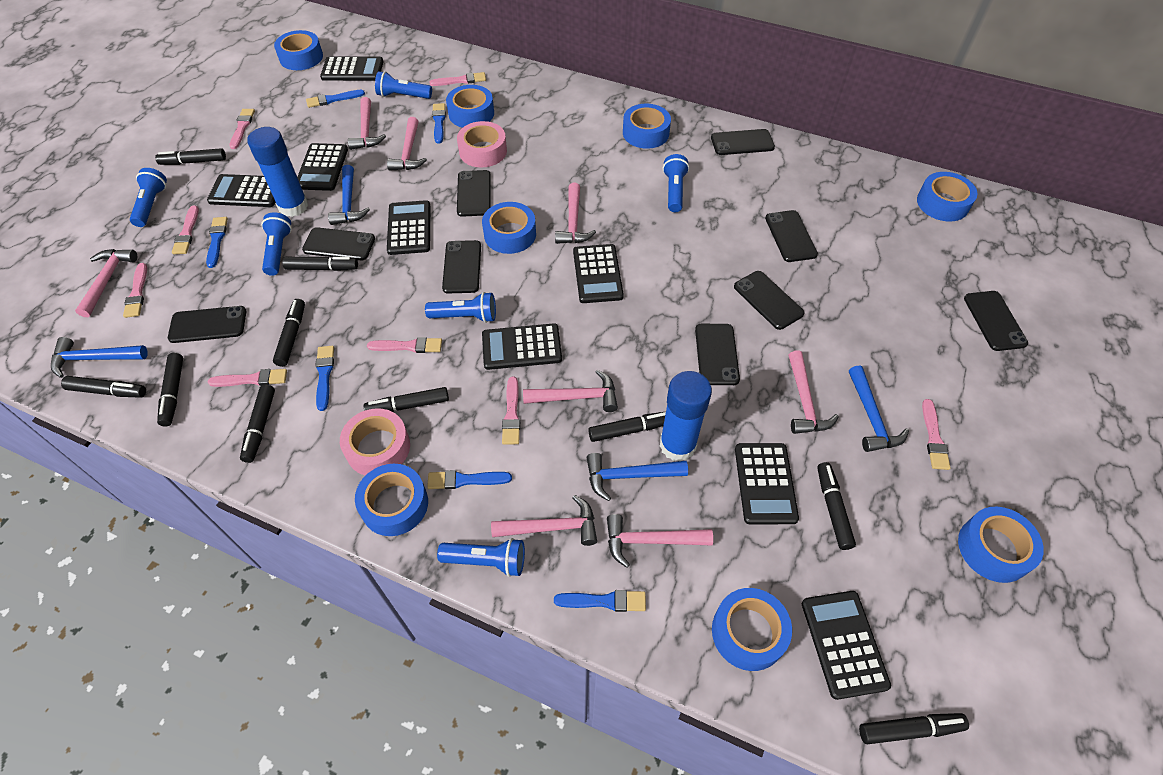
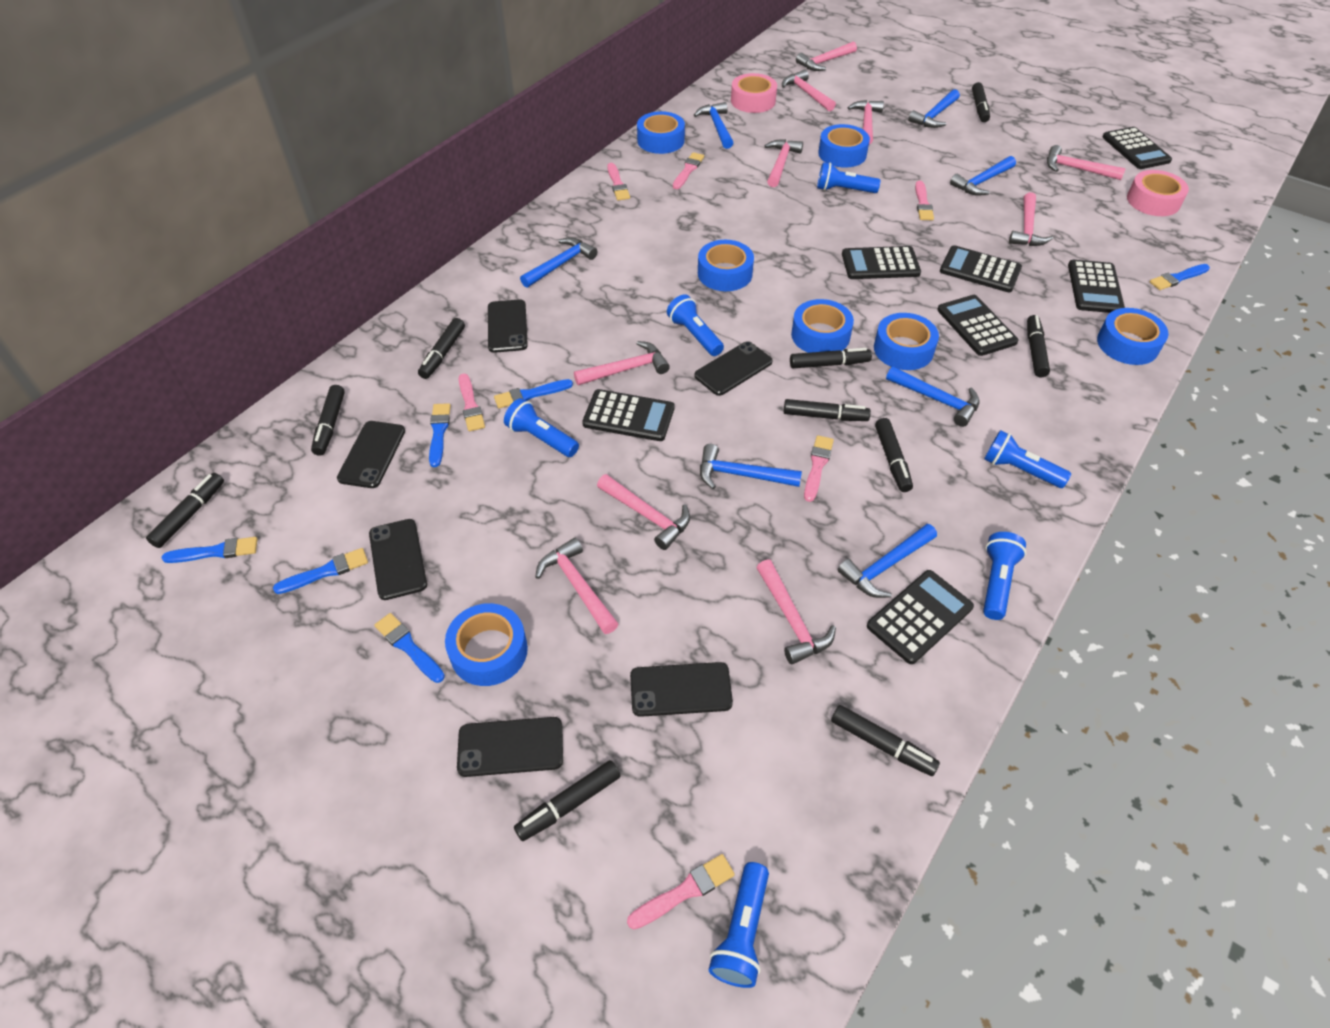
black calculator: 8 -> 7
black phone: 9 -> 6
blue glue stick: 2 -> 0
blue hammer: 4 -> 7
blue tape: 8 -> 7
pink brush: 8 -> 6
pink hammer: 8 -> 10

